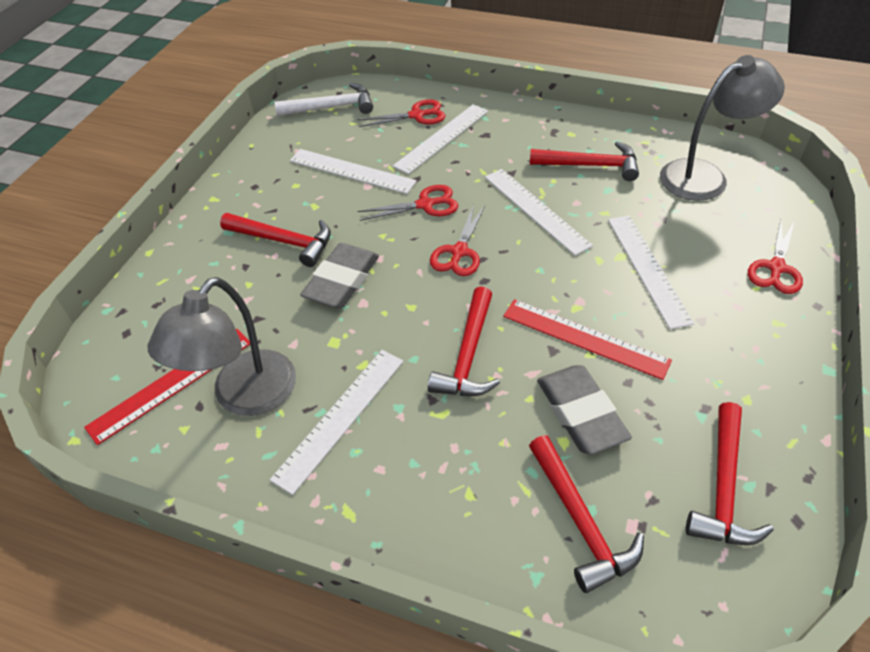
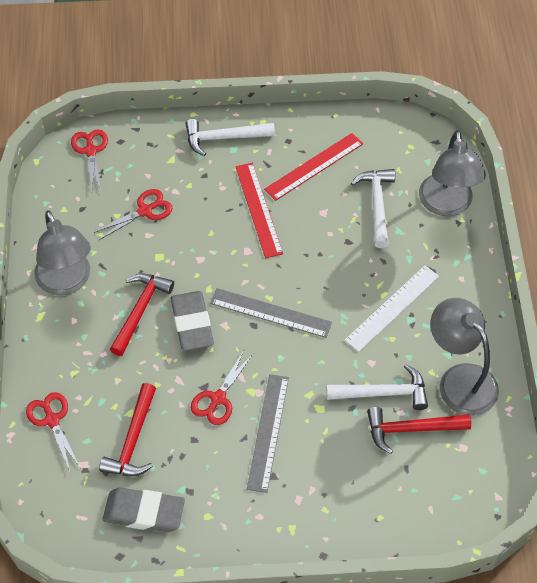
grey lamp: 2 -> 3
grey ruler: 0 -> 2
red hammer: 5 -> 3
white hammer: 1 -> 3
white ruler: 5 -> 1

